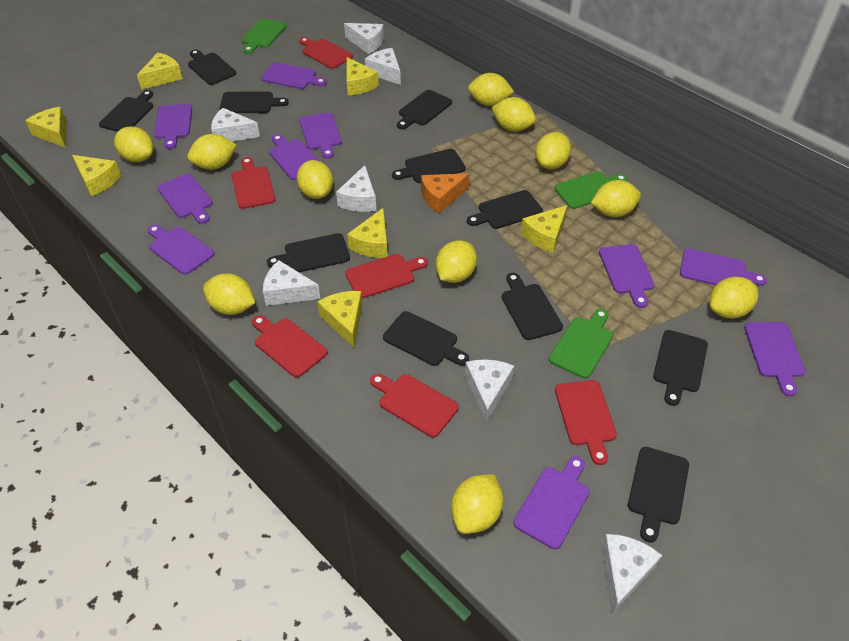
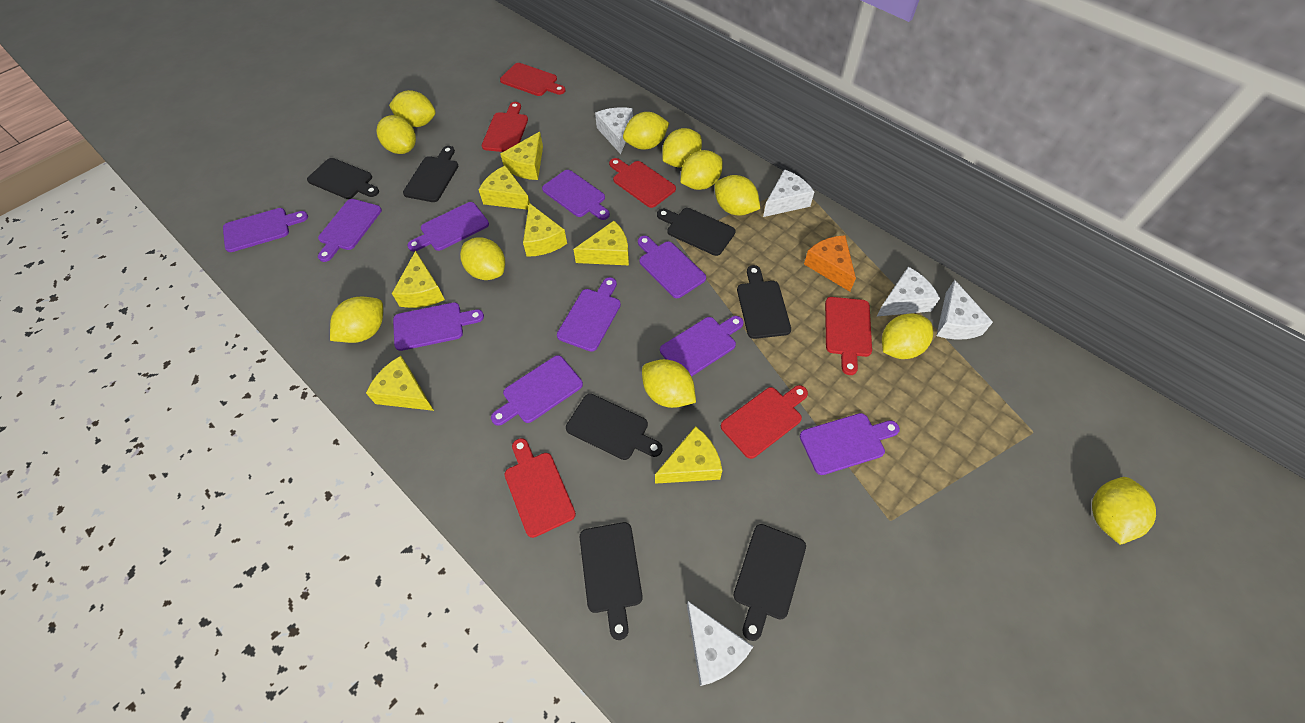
black cutting board: 11 -> 7
green cutting board: 3 -> 0
white cheese: 7 -> 5

